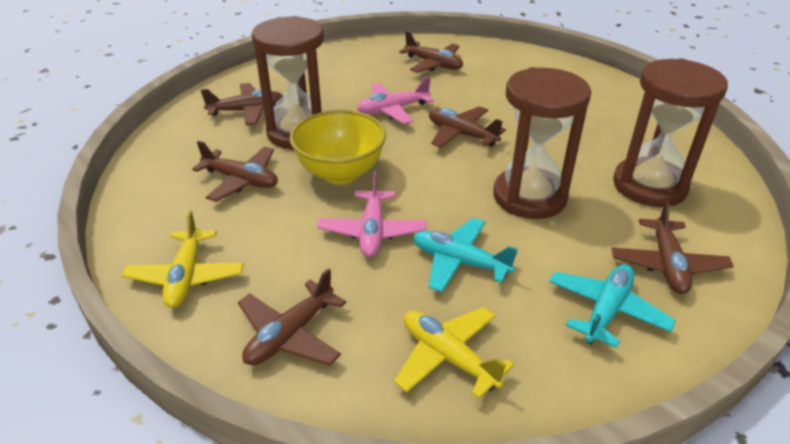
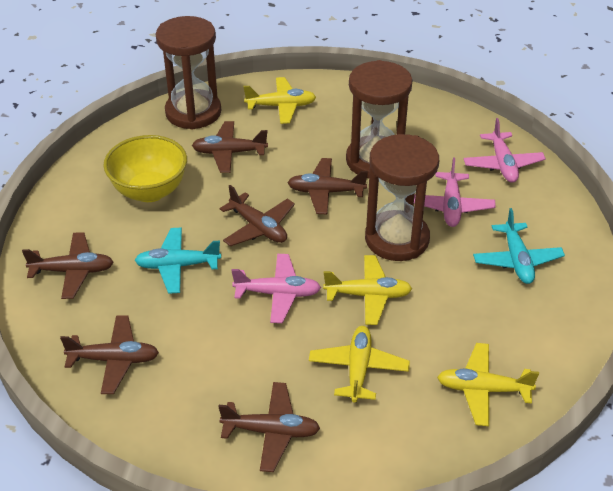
pink plane: 2 -> 3
yellow plane: 2 -> 4

